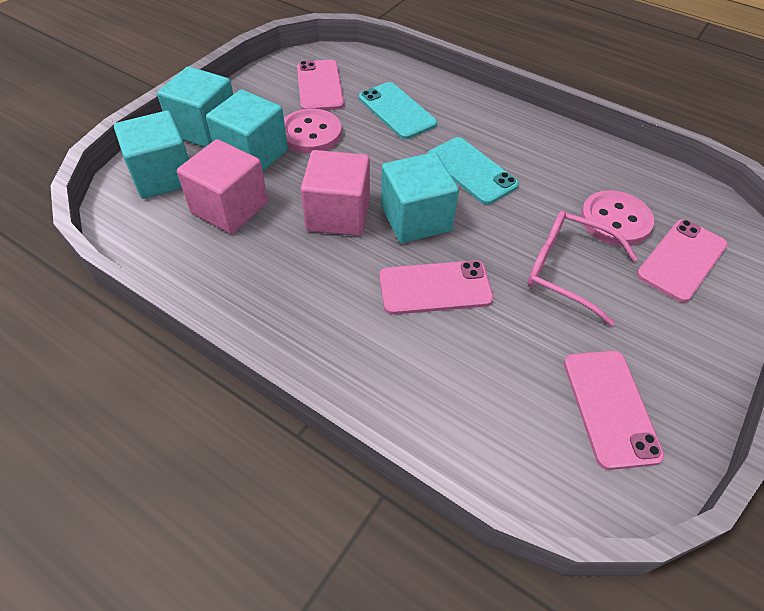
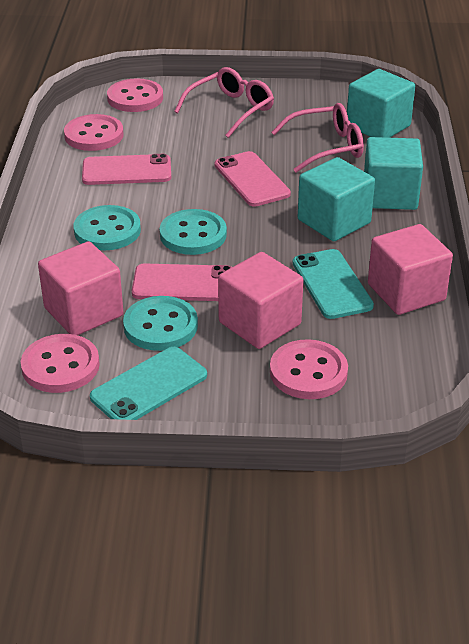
pink button: 2 -> 4
pink cube: 2 -> 3
pink glasses: 1 -> 2
pink phone: 4 -> 3
turquoise button: 0 -> 3
turquoise cube: 4 -> 3

